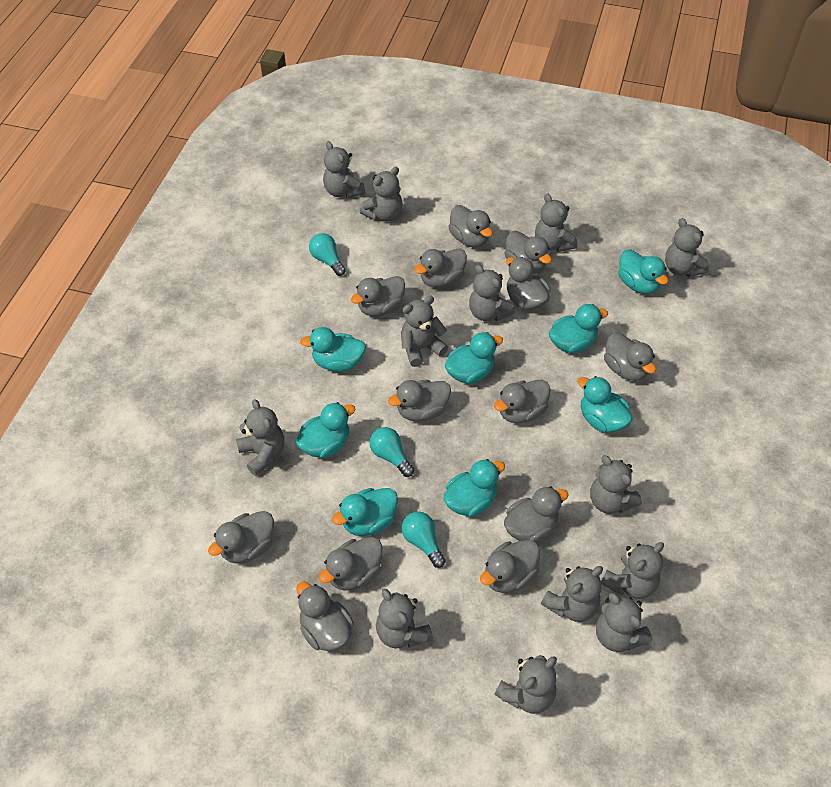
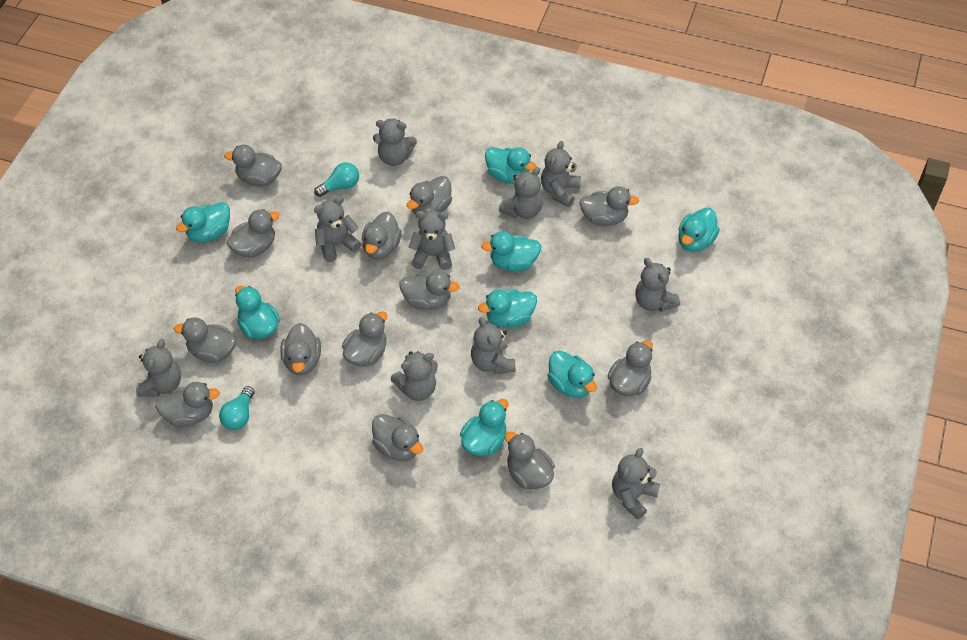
grey teddy bear: 13 -> 10
turquoise light bulb: 3 -> 2

